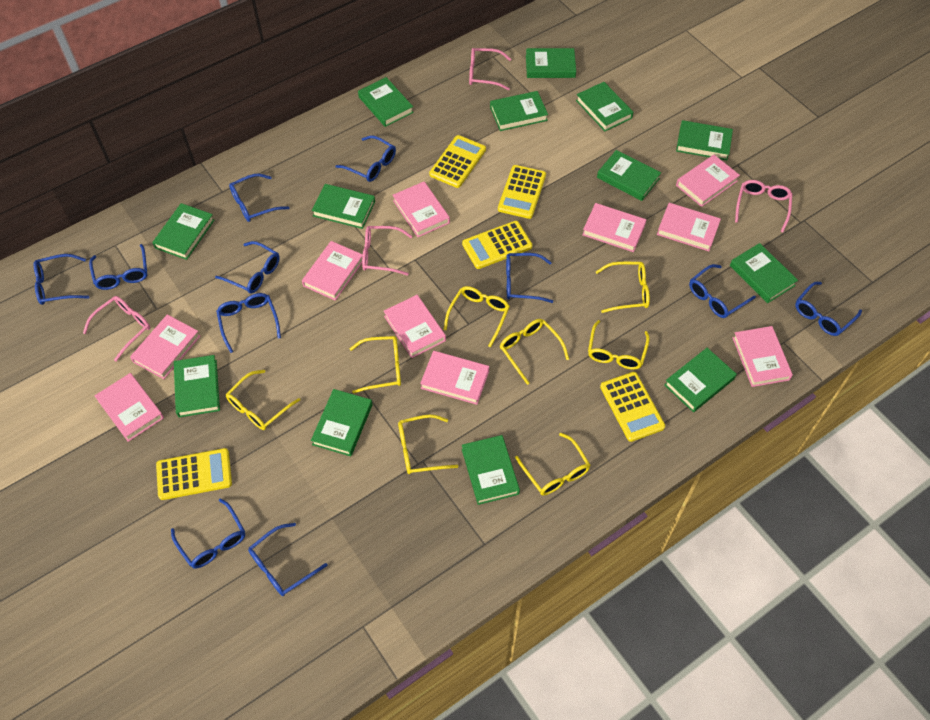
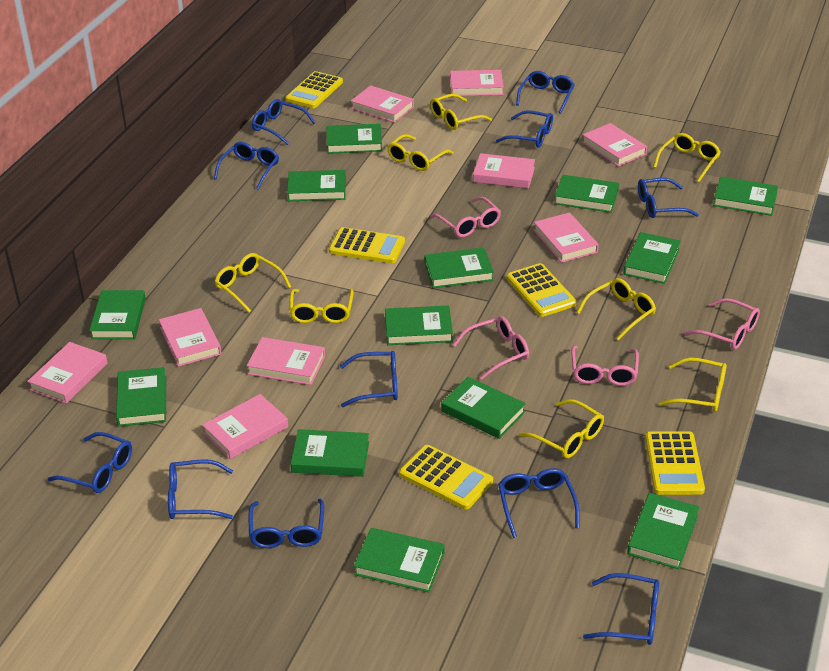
pink book: 10 -> 9

